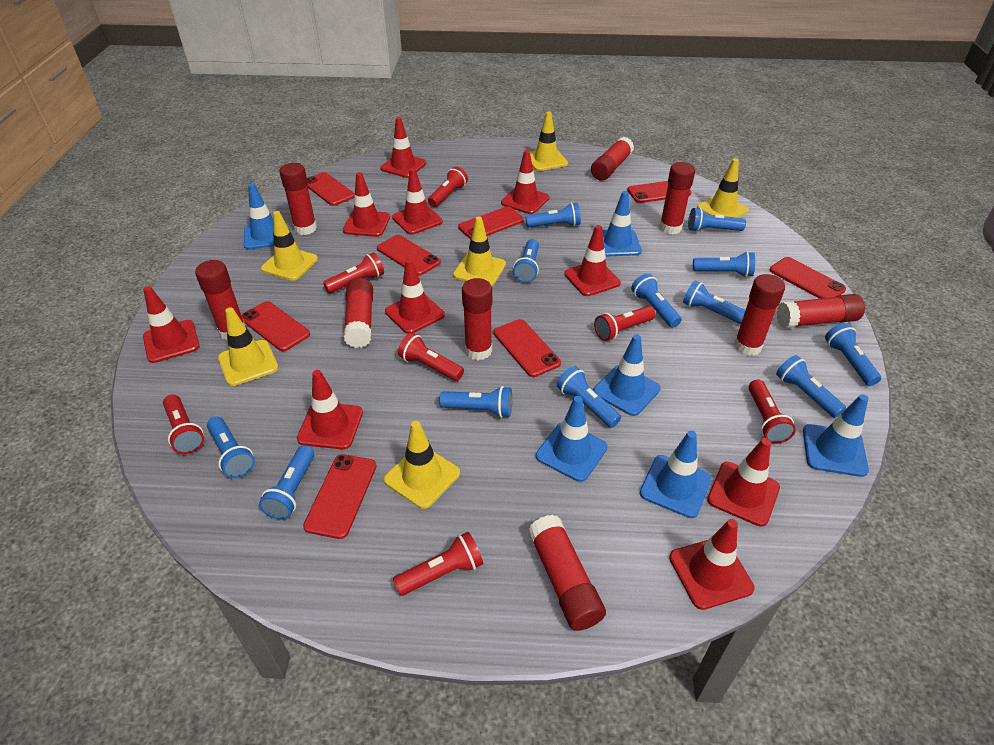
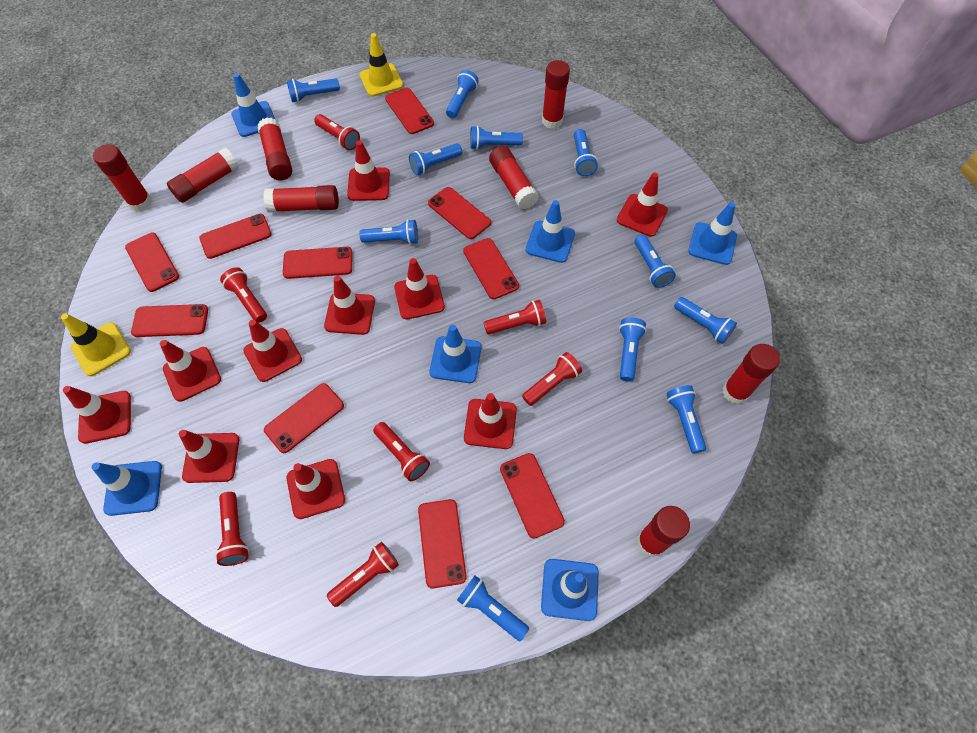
blue flashlight: 12 -> 11
red glue stick: 9 -> 8
red phone: 8 -> 10
yellow traffic cone: 6 -> 2

